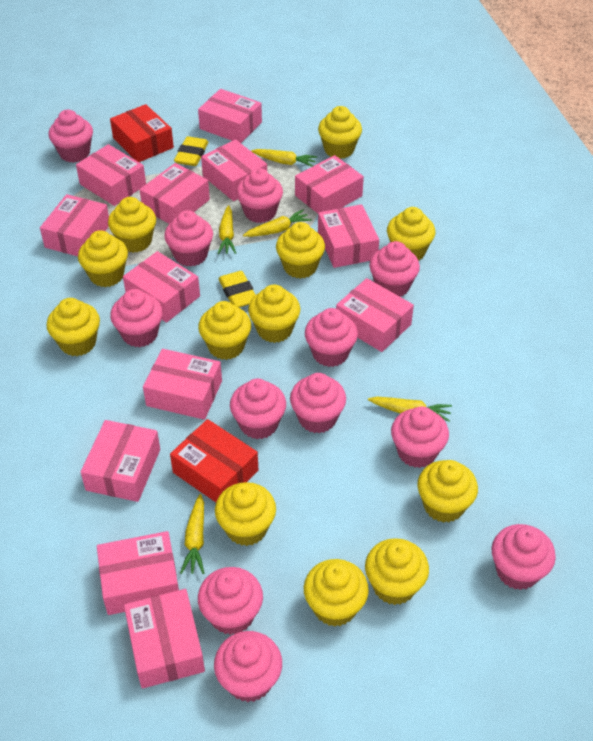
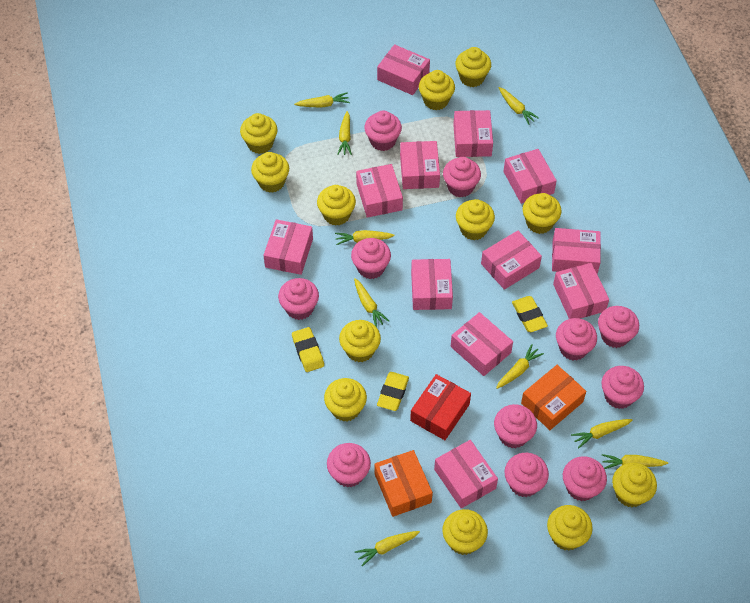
orange box: 0 -> 2
pink box: 13 -> 12
pink cupcake: 12 -> 11
red box: 2 -> 1
yellow carrot: 5 -> 9
yellow eraser: 2 -> 3

